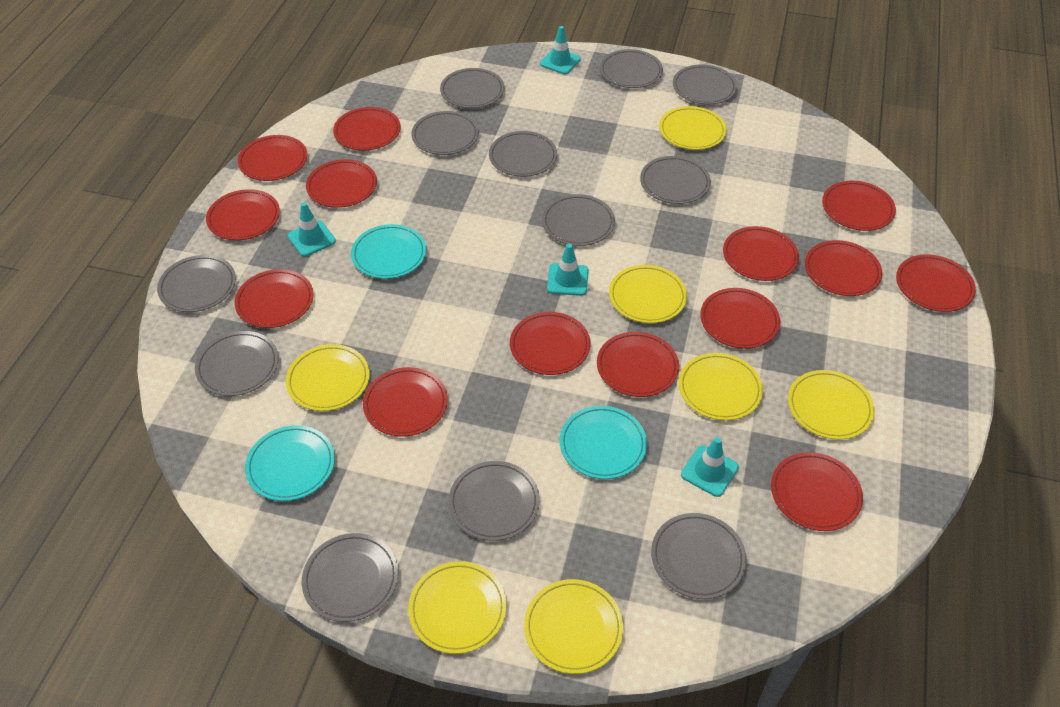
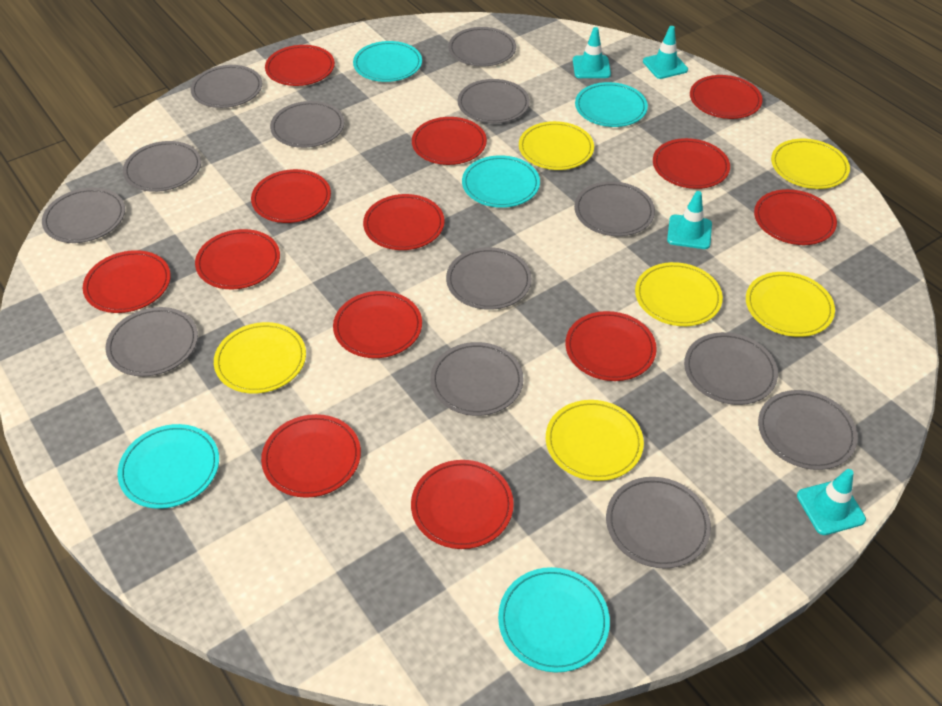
grey plate: 12 -> 13
red plate: 14 -> 13
turquoise plate: 3 -> 5
yellow plate: 7 -> 6

